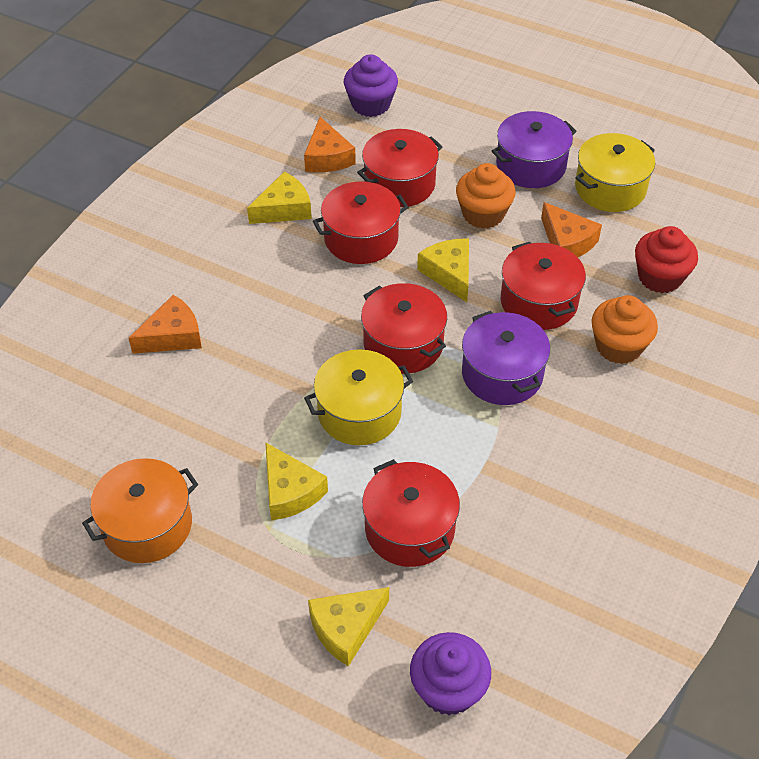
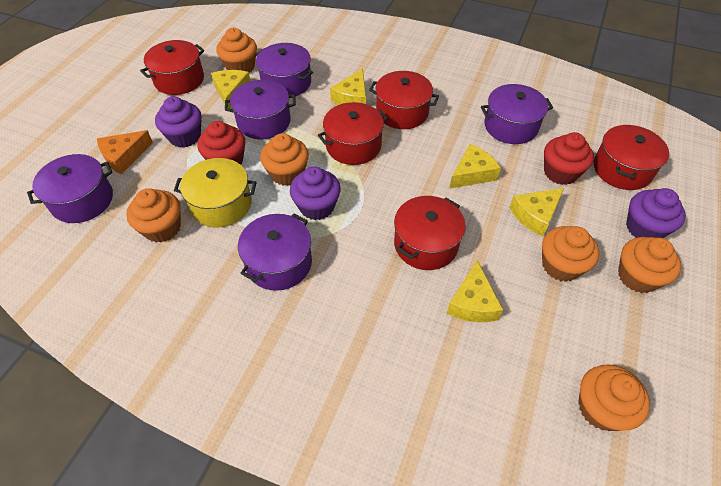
orange cheese: 3 -> 1
orange cupcake: 2 -> 6
orange pot: 1 -> 0
purple cupcake: 2 -> 3
purple pot: 2 -> 5
red cupcake: 1 -> 2
yellow cheese: 4 -> 5
yellow pot: 2 -> 1

